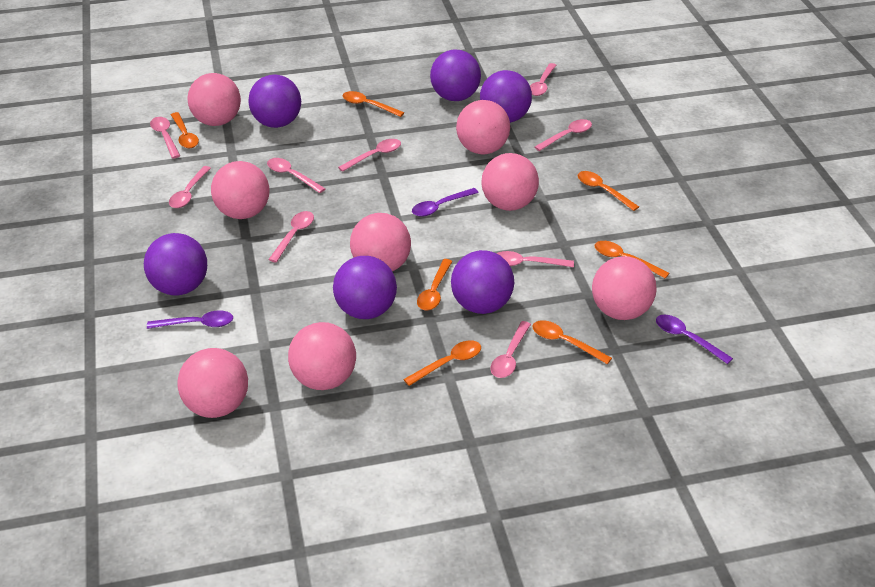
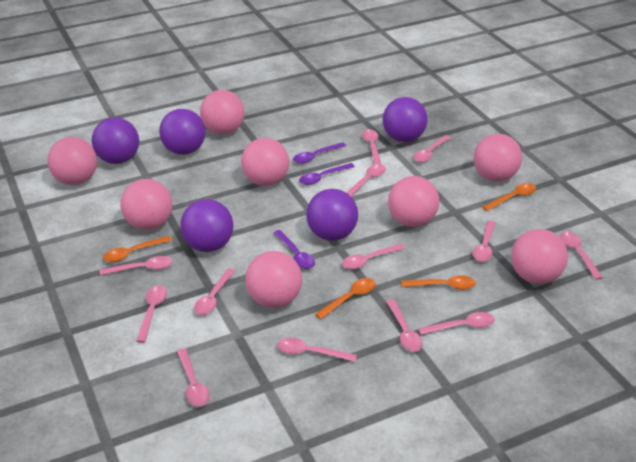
orange spoon: 7 -> 4
pink spoon: 9 -> 13
purple ball: 6 -> 5

